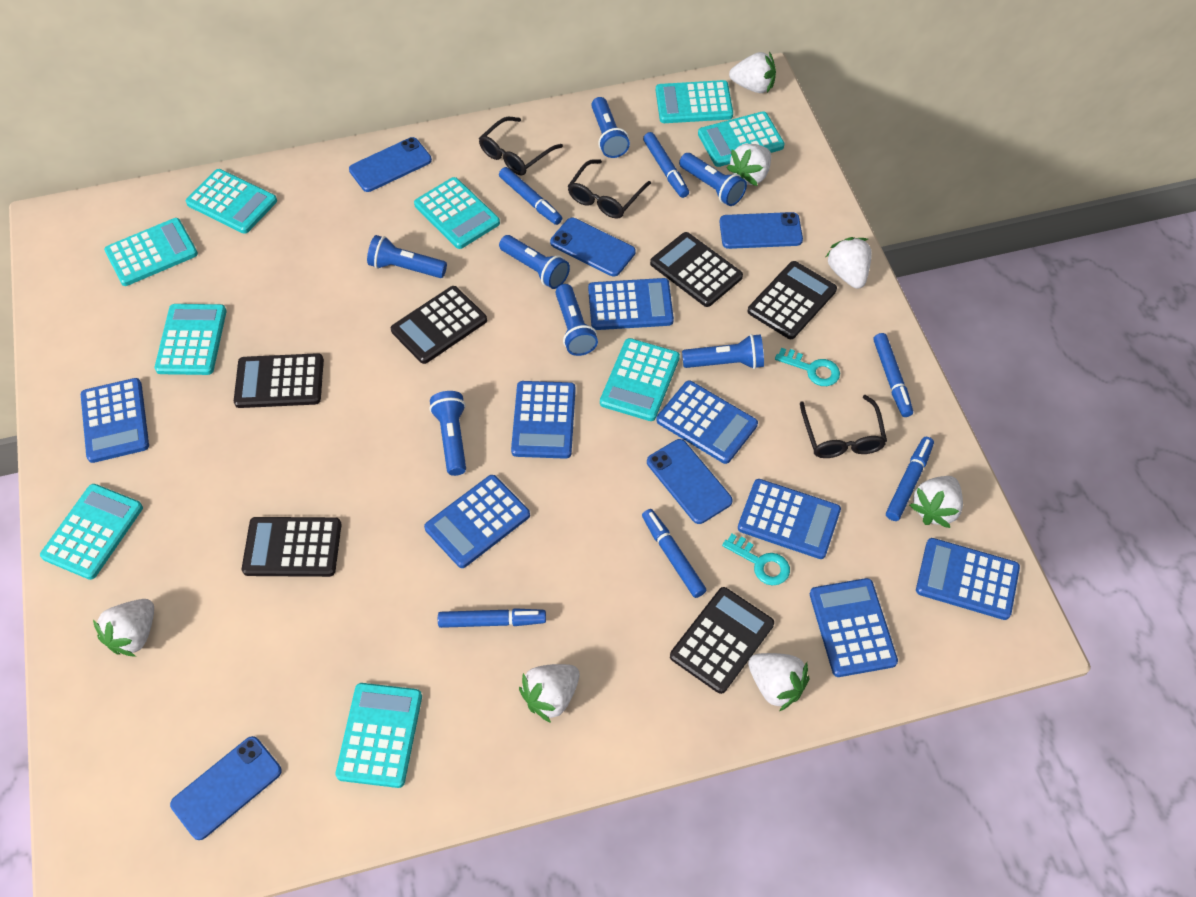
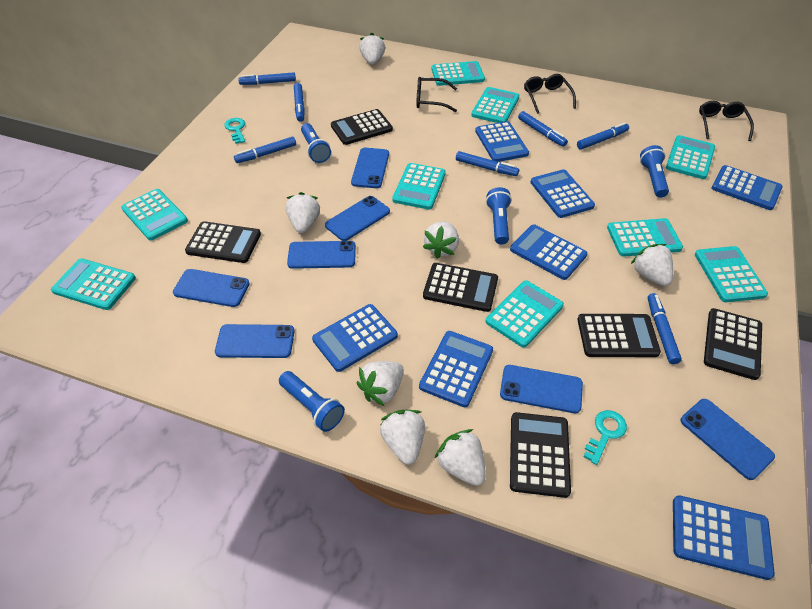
blue calculator: 8 -> 7
blue flashlight: 7 -> 4
blue marker: 6 -> 7
blue phone: 5 -> 7

